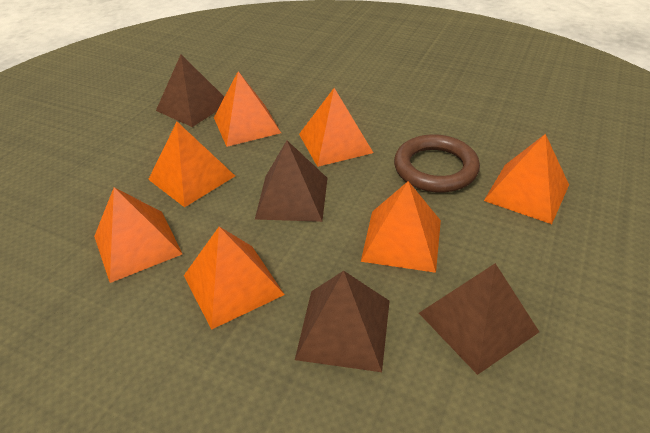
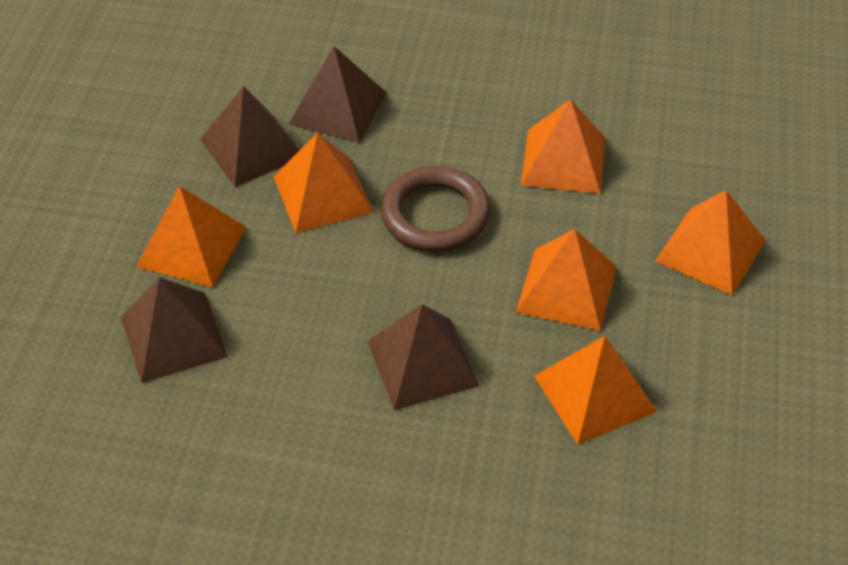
orange pyramid: 7 -> 6

